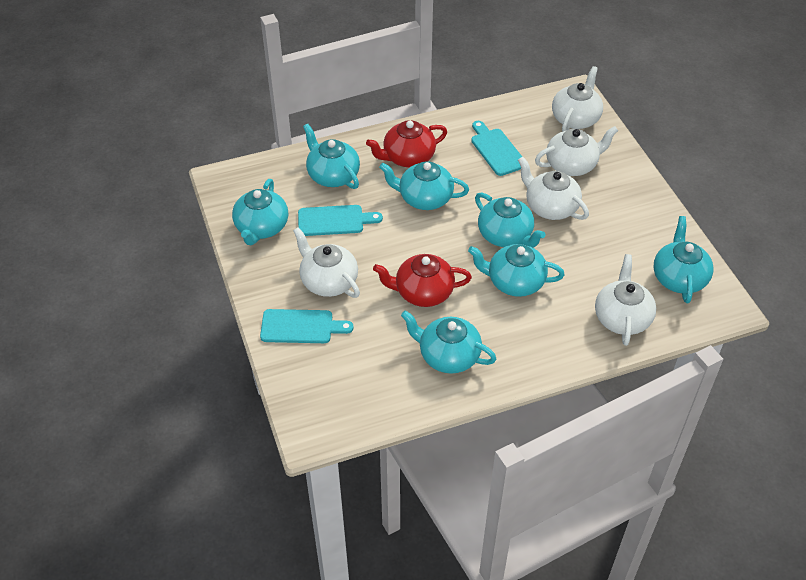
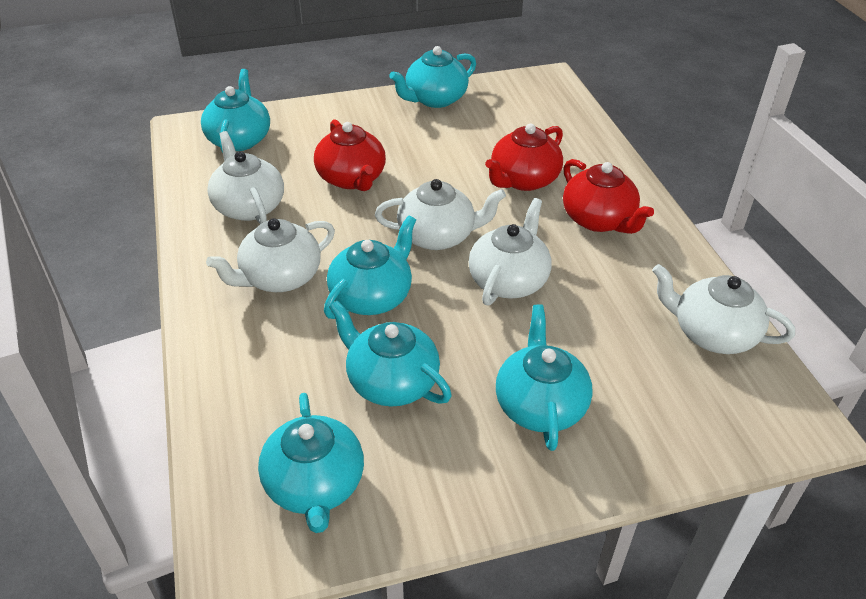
red teapot: 2 -> 3
turquoise cutting board: 3 -> 0
turquoise teapot: 7 -> 6

